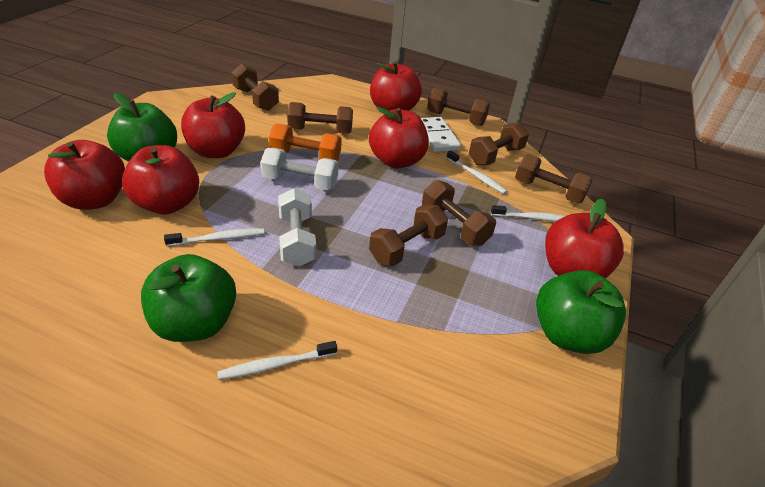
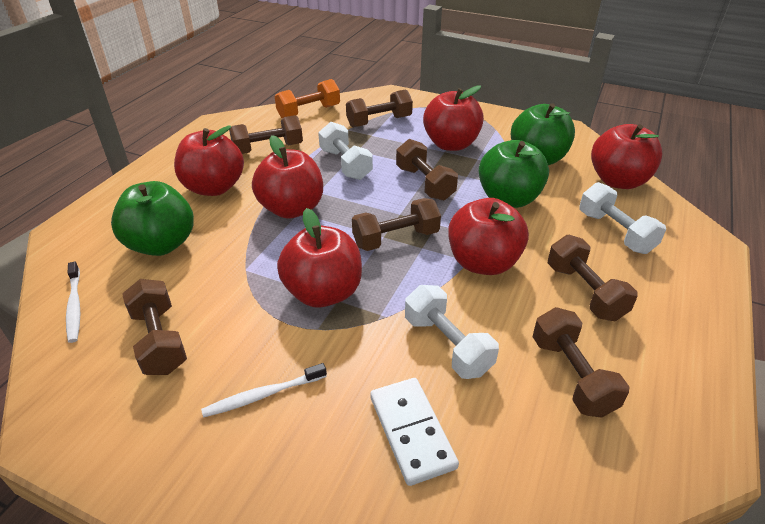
white dumbbell: 2 -> 3
white toothbrush: 4 -> 2

